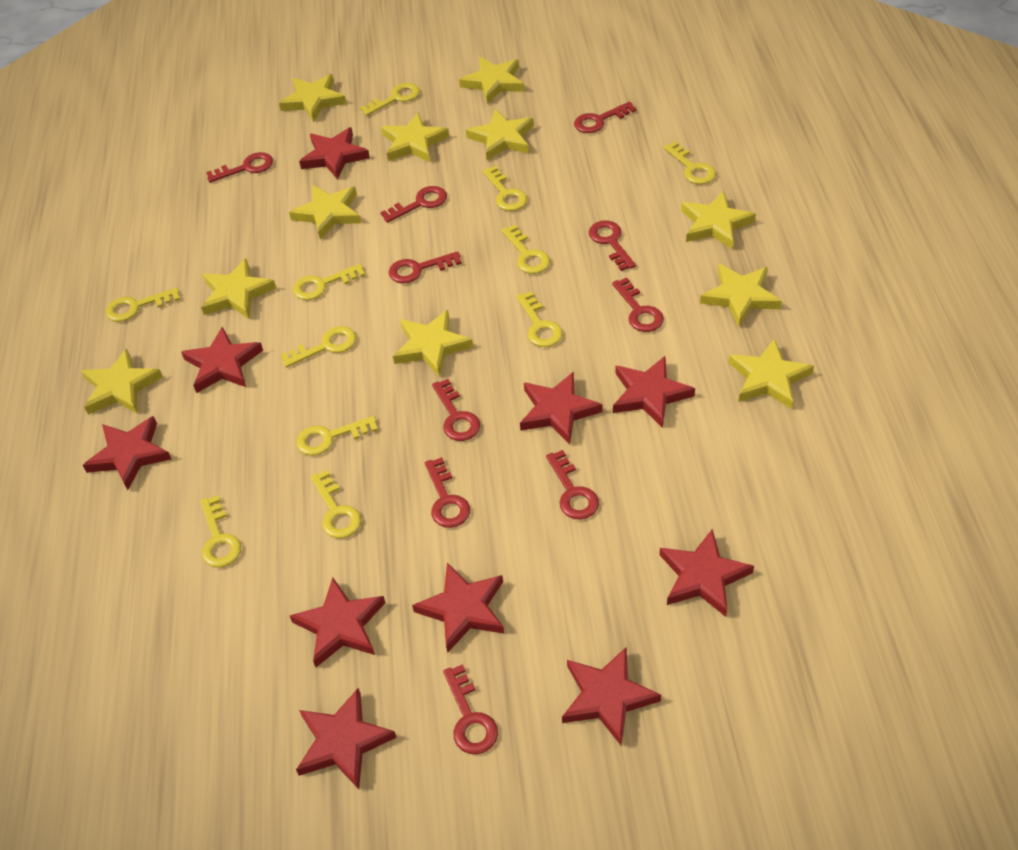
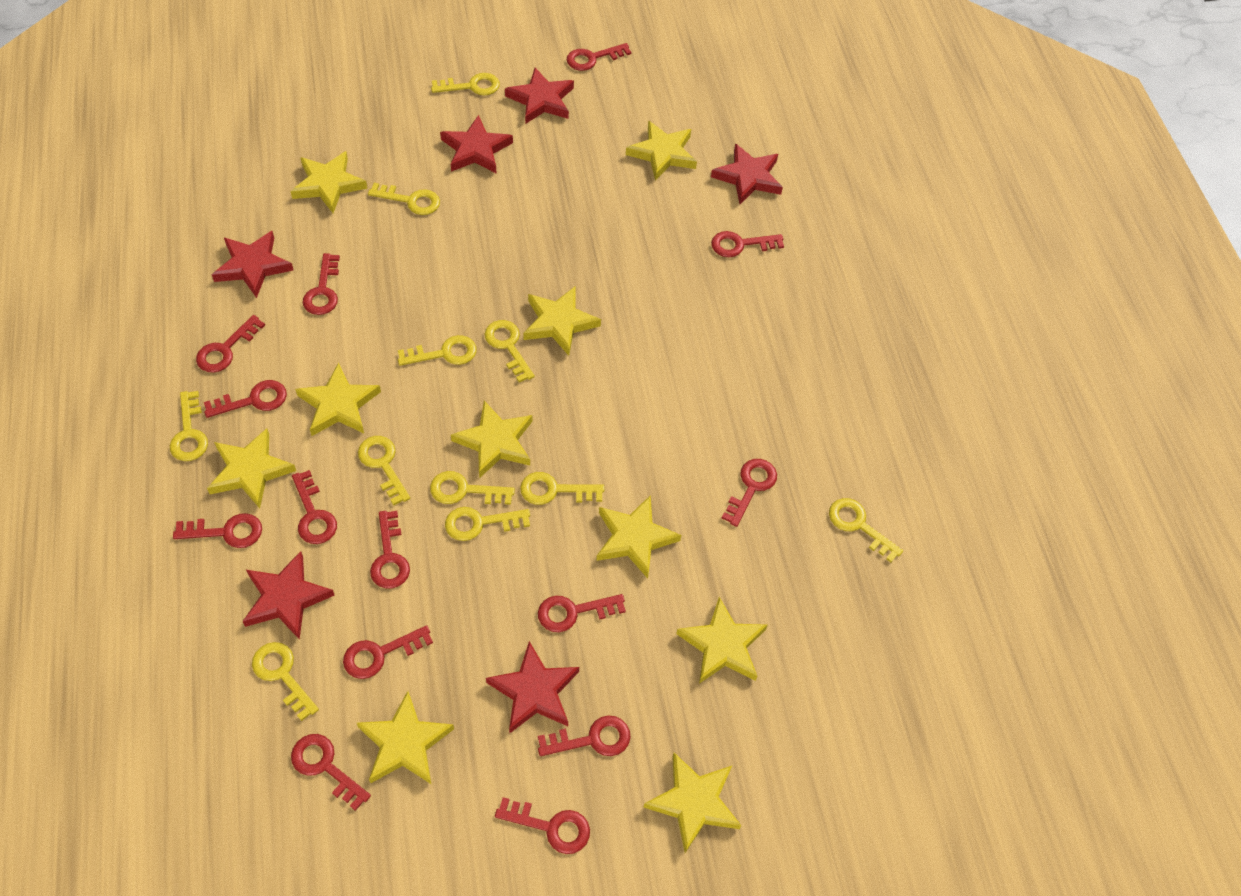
red key: 10 -> 14
red star: 10 -> 6
yellow star: 11 -> 10

